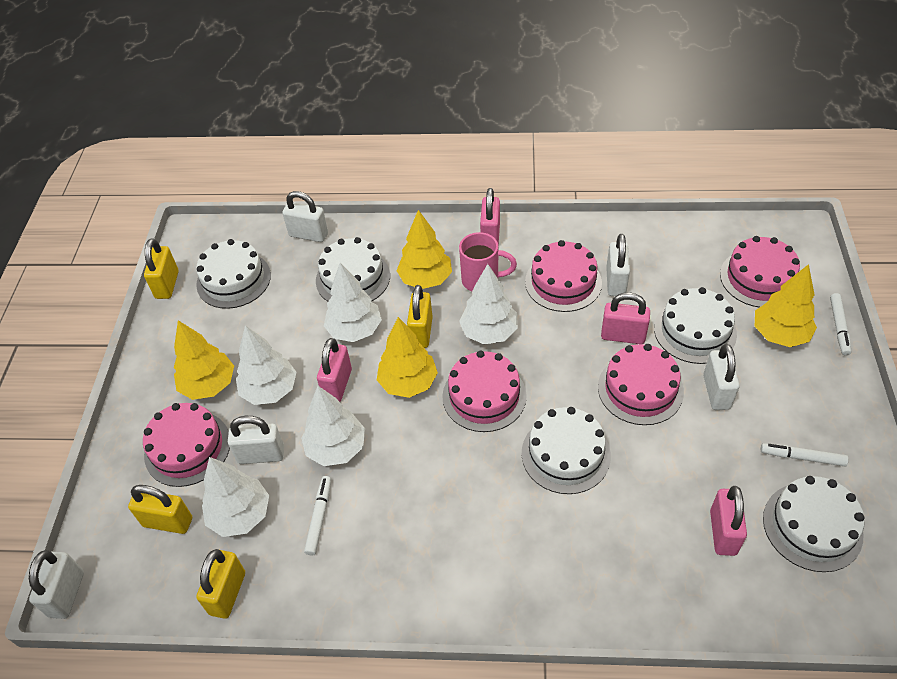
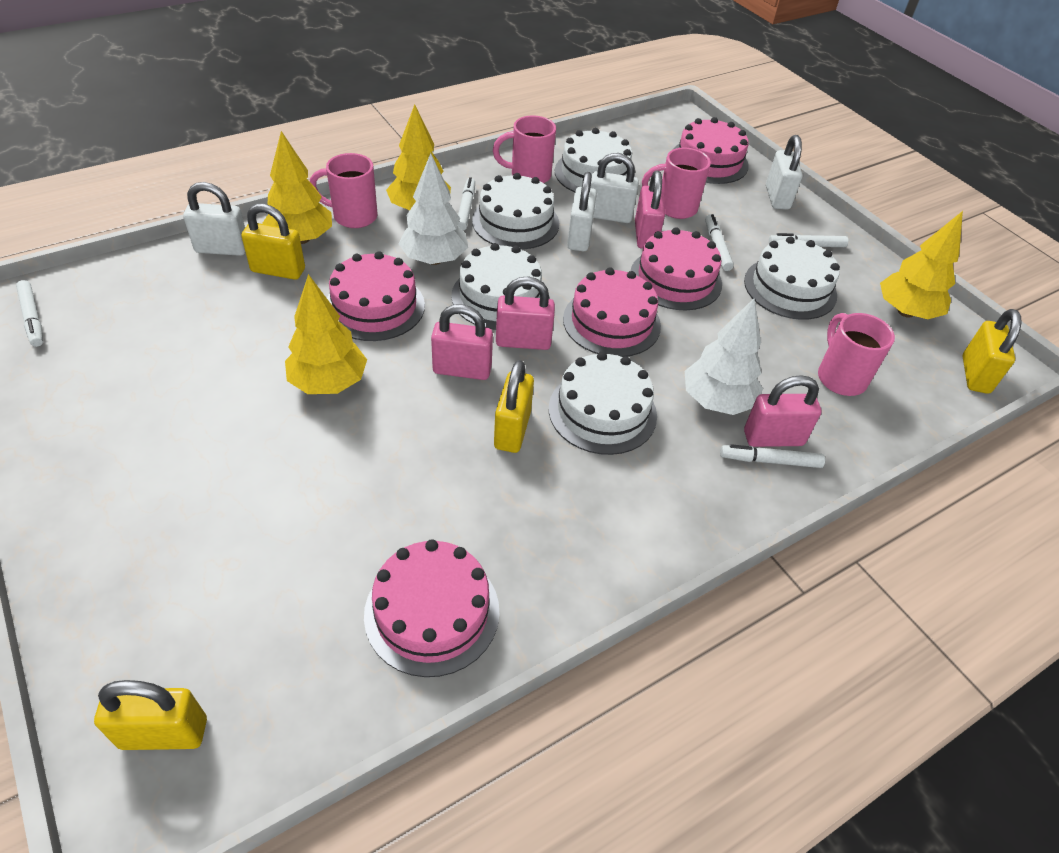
pink mug: 1 -> 4
white marker: 3 -> 5
white padlock: 5 -> 4
white tree: 5 -> 2

